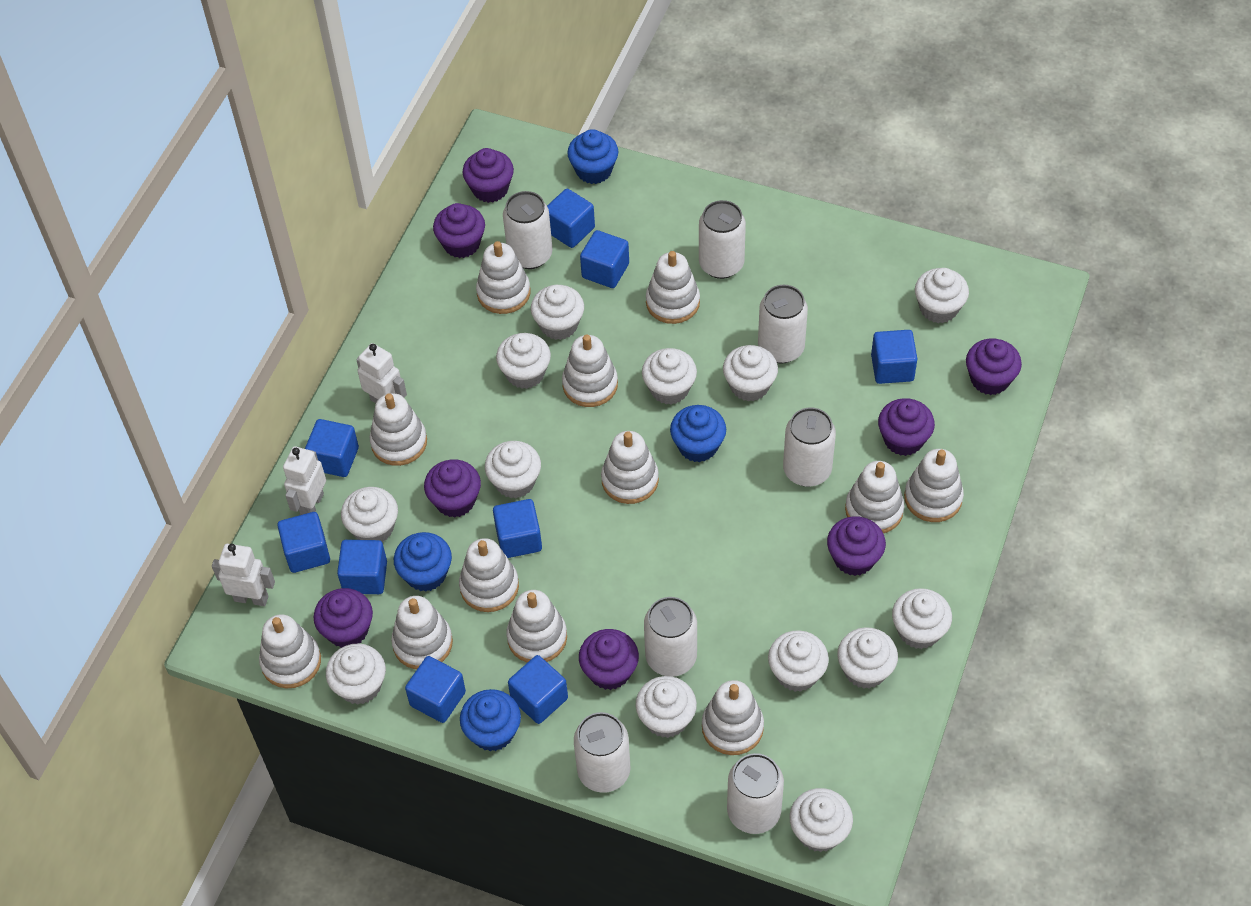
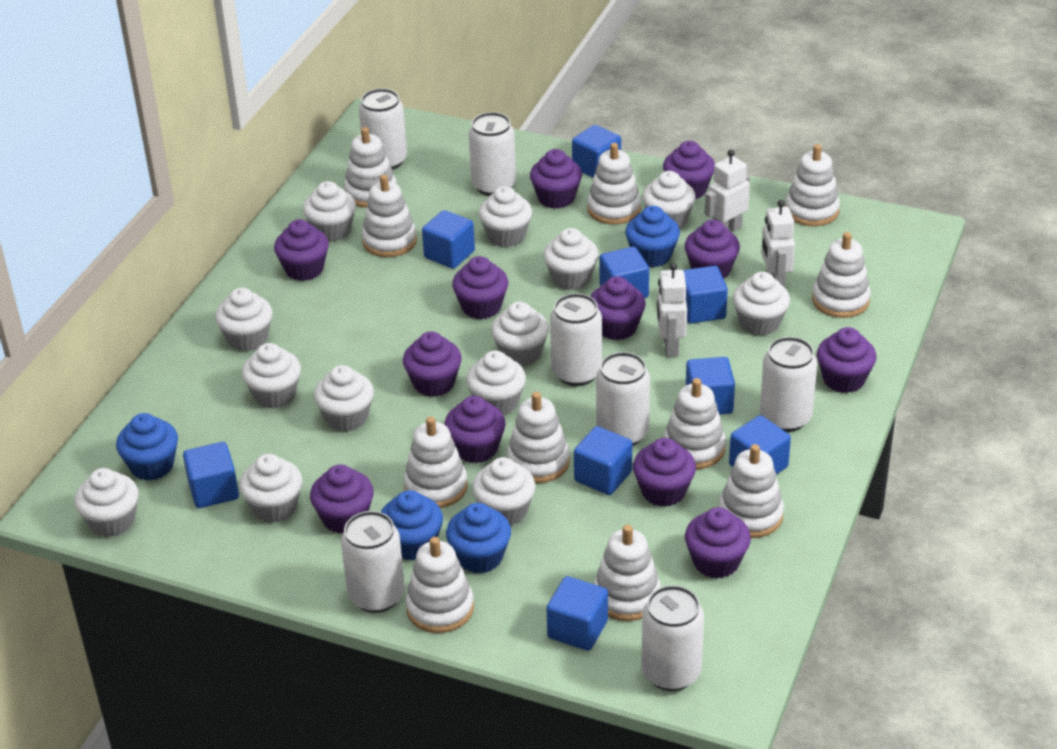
purple cupcake: 8 -> 12
white stacking toy: 12 -> 11

